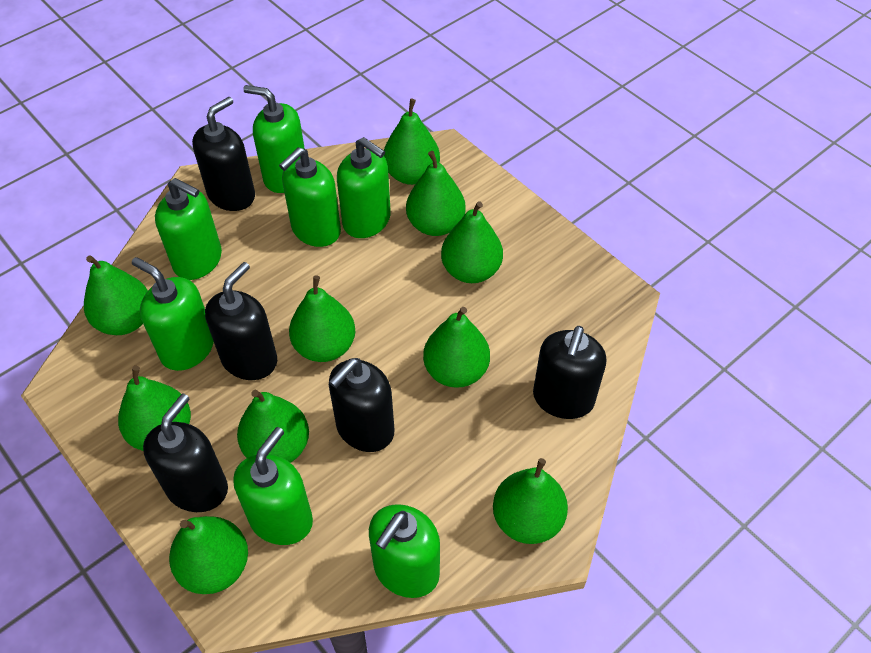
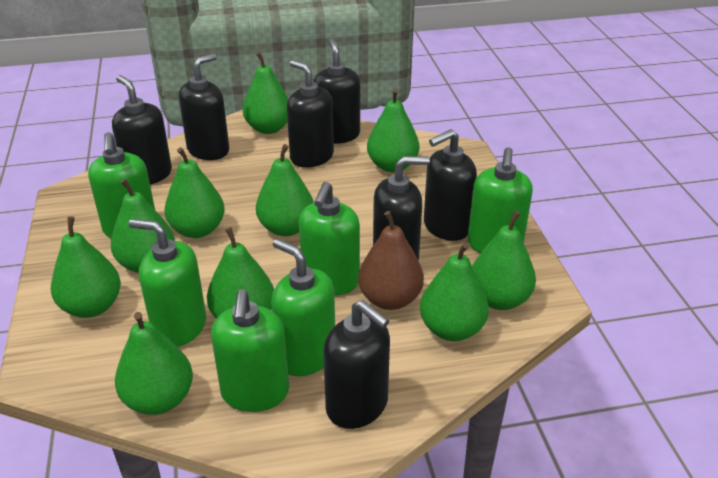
black soap dispenser: 5 -> 7
brown pear: 0 -> 1
green soap dispenser: 7 -> 6

